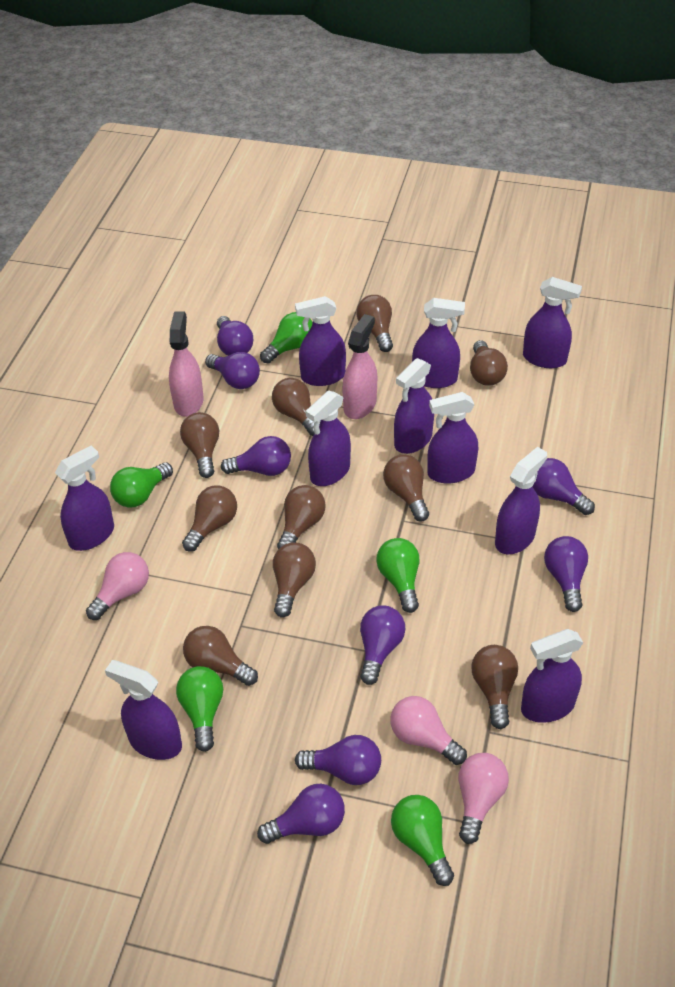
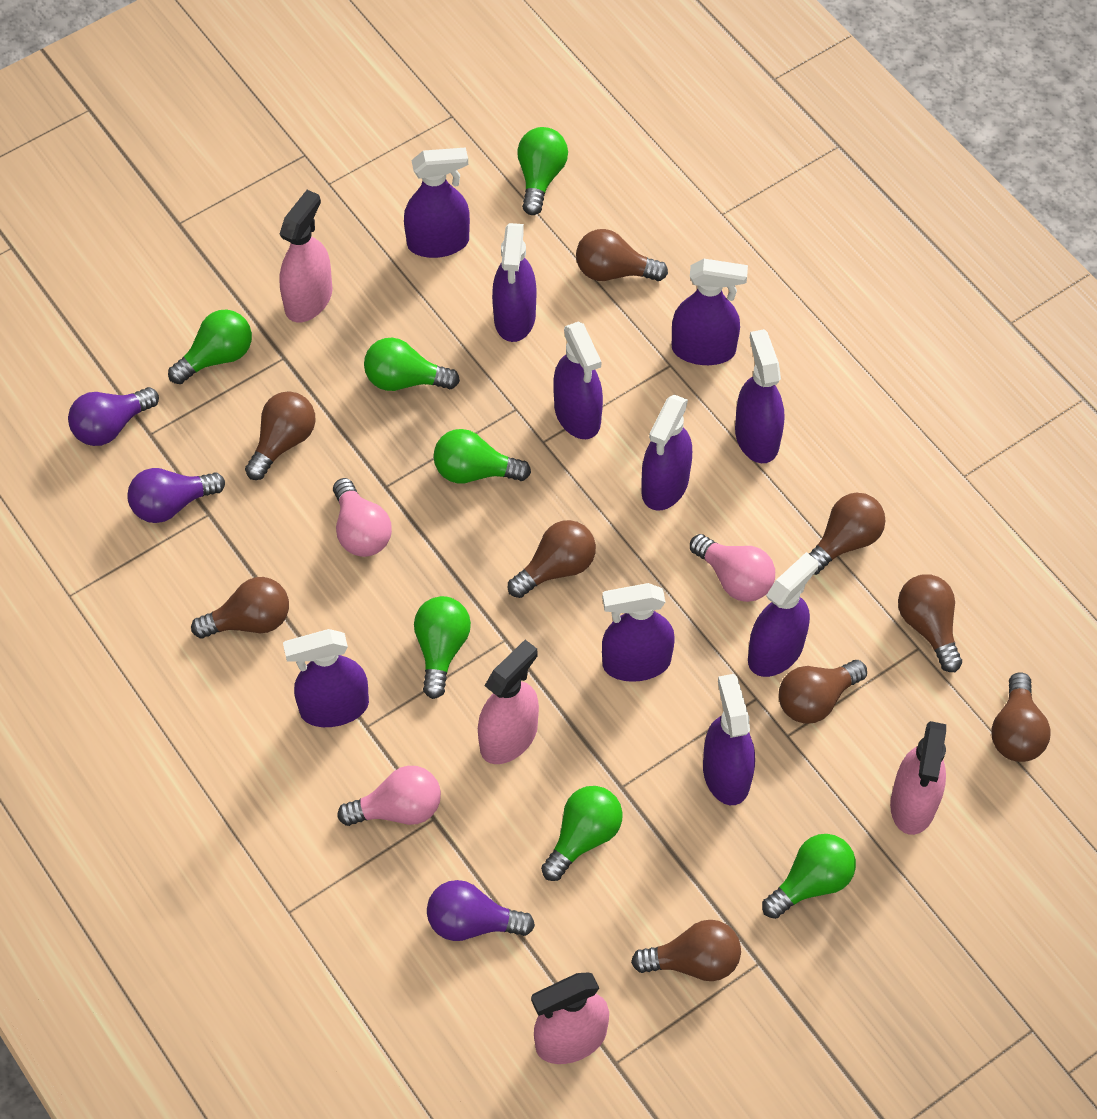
brown light bulb: 10 -> 9
green light bulb: 5 -> 7
pink spray bottle: 2 -> 4
purple light bulb: 8 -> 3

